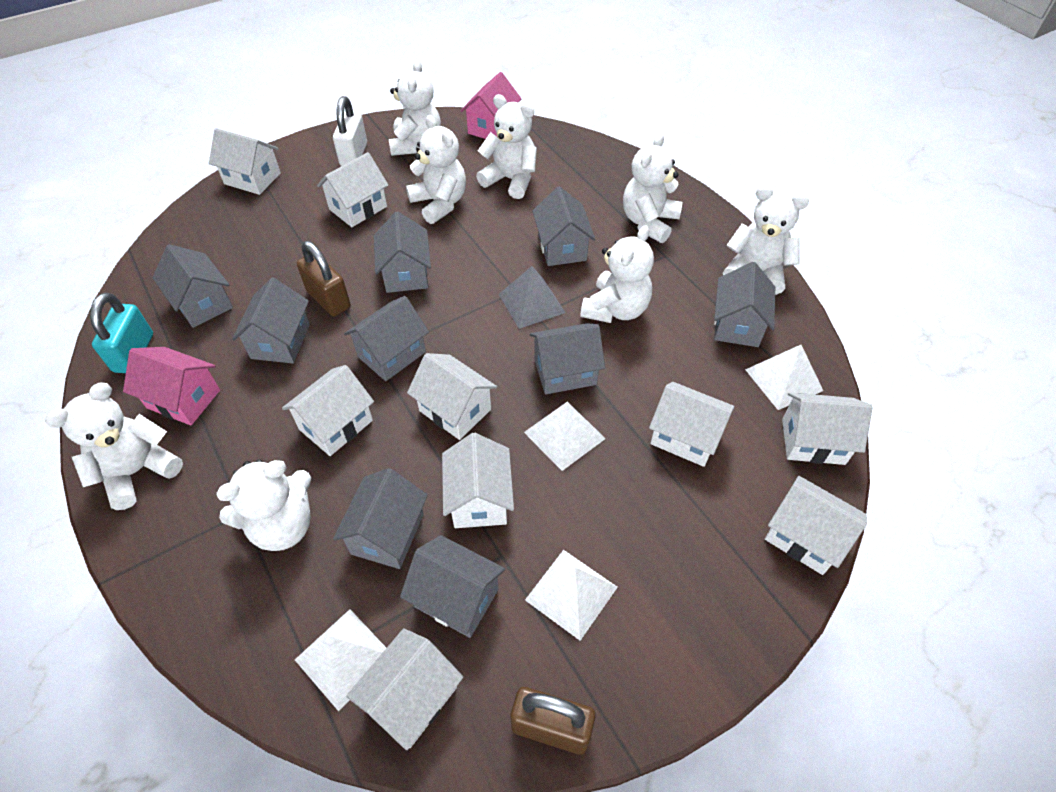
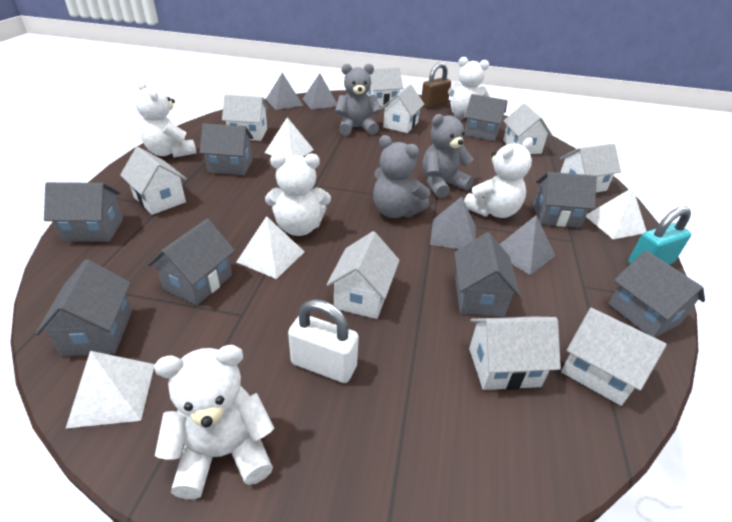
brown padlock: 2 -> 1
grey house: 9 -> 8
grey pyramid: 1 -> 4
grey teddy bear: 0 -> 3
pink house: 2 -> 0
white teddy bear: 8 -> 5

